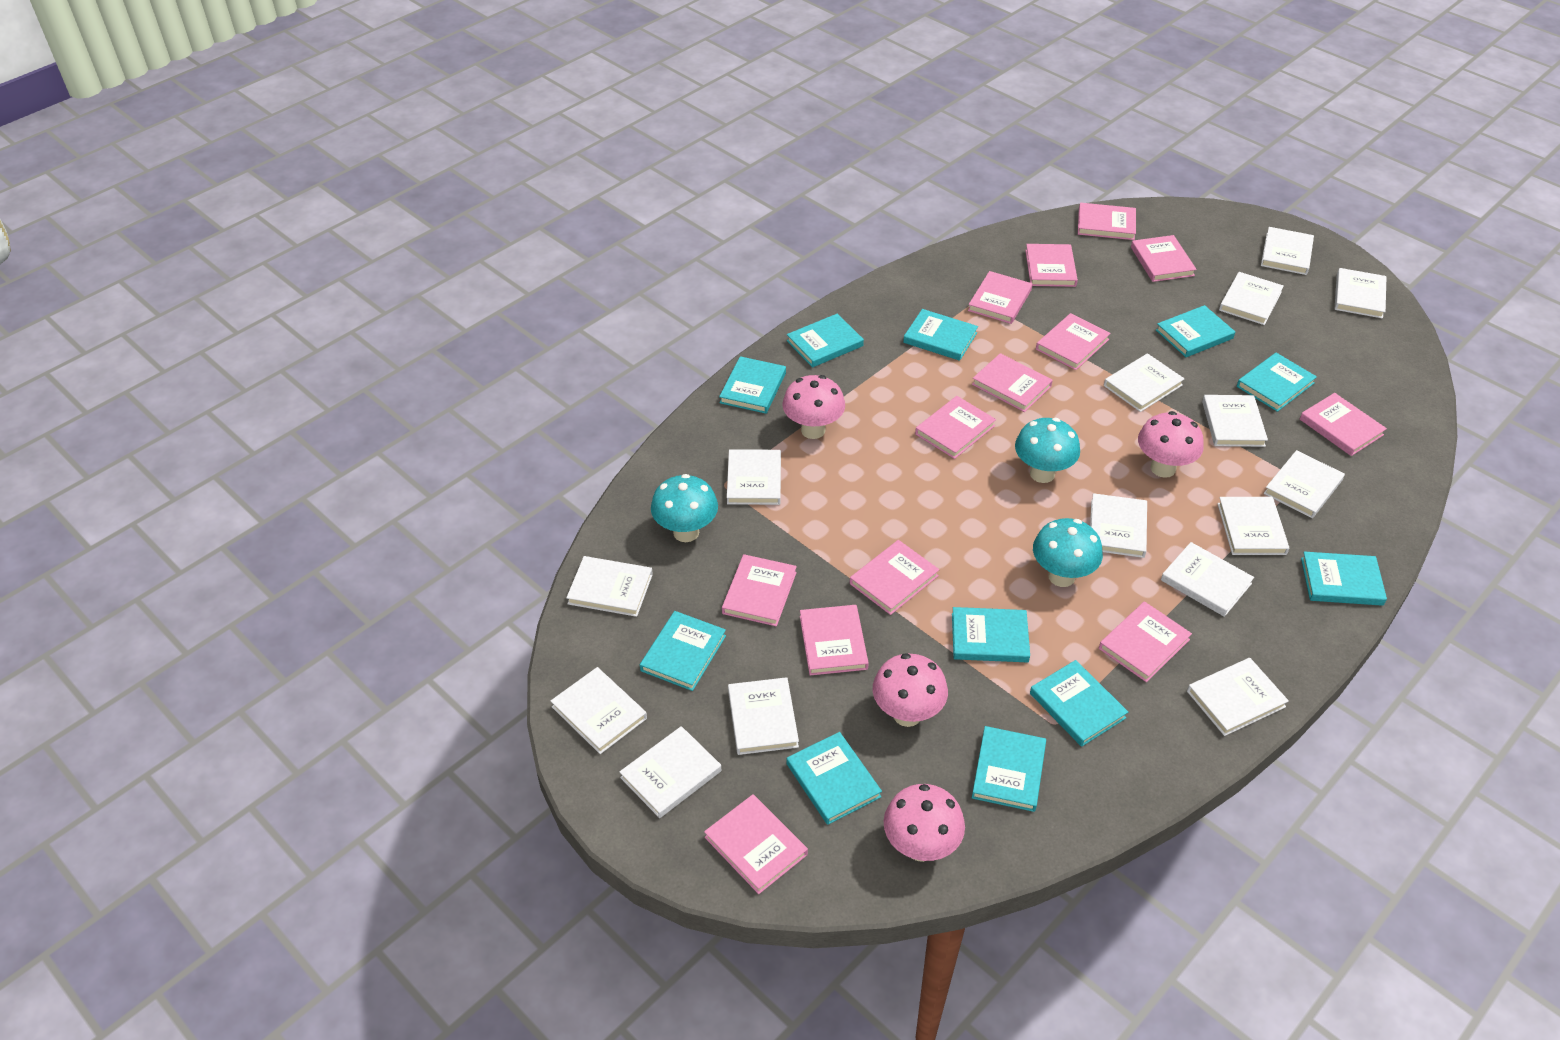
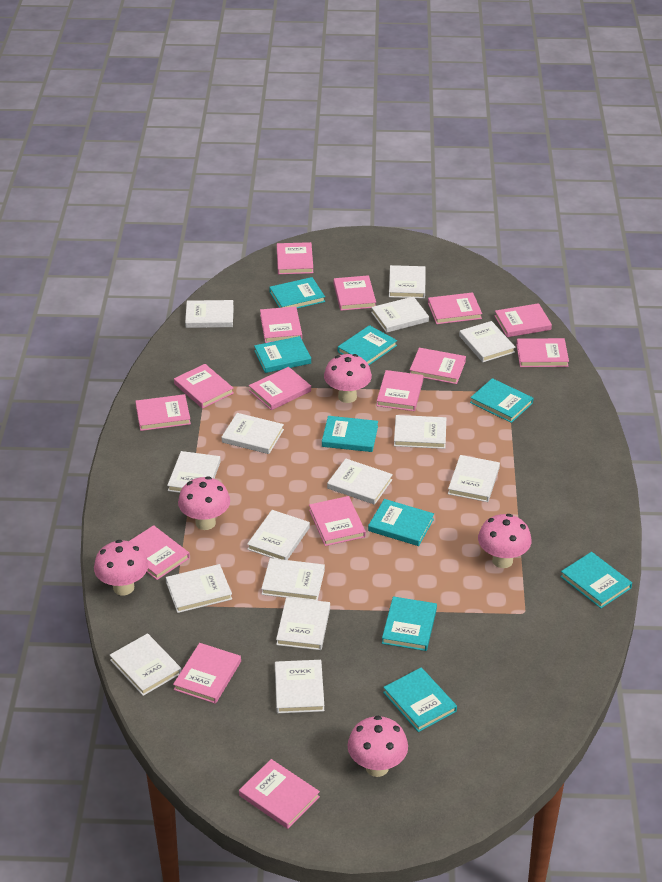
pink book: 13 -> 15
pink mushroom: 4 -> 5
turquoise book: 11 -> 9
turquoise mushroom: 3 -> 0

